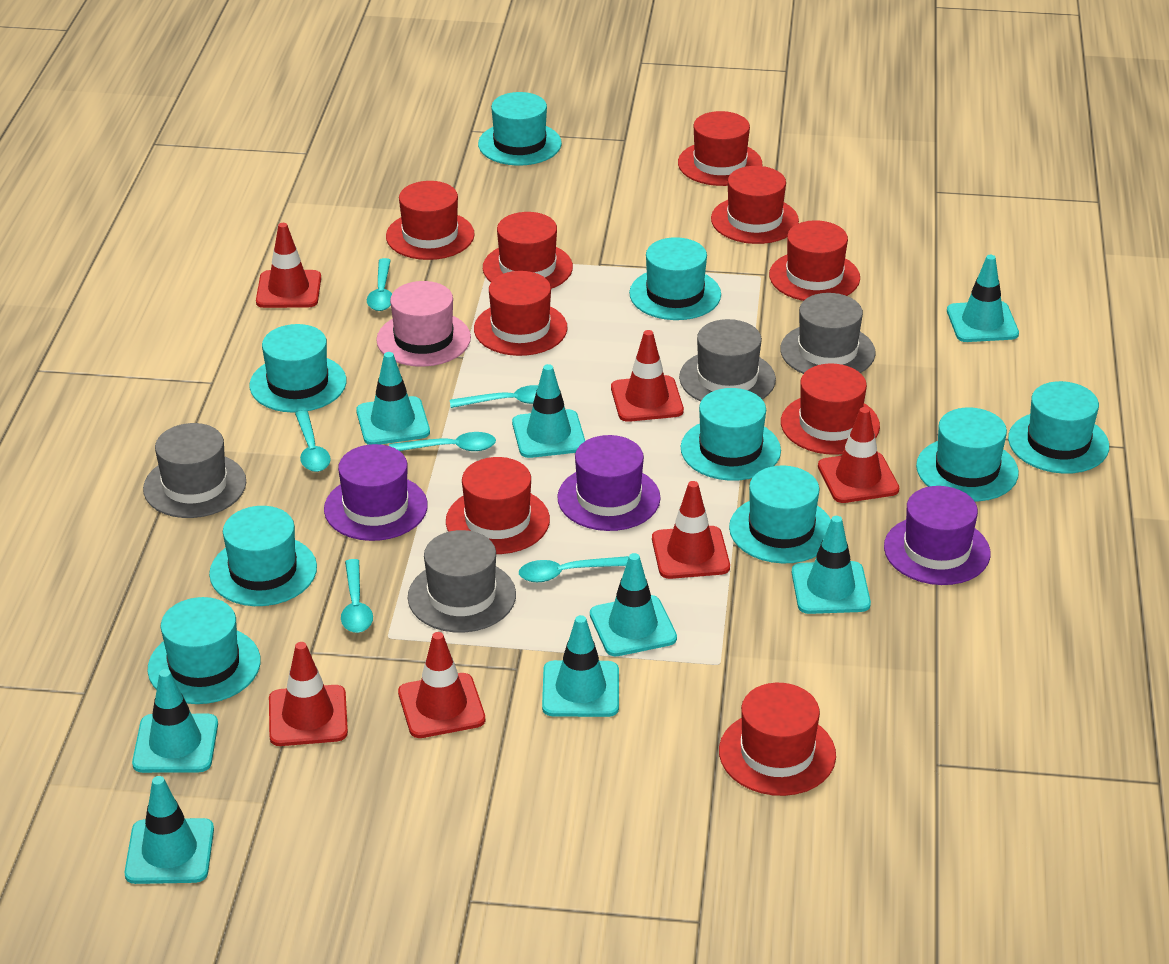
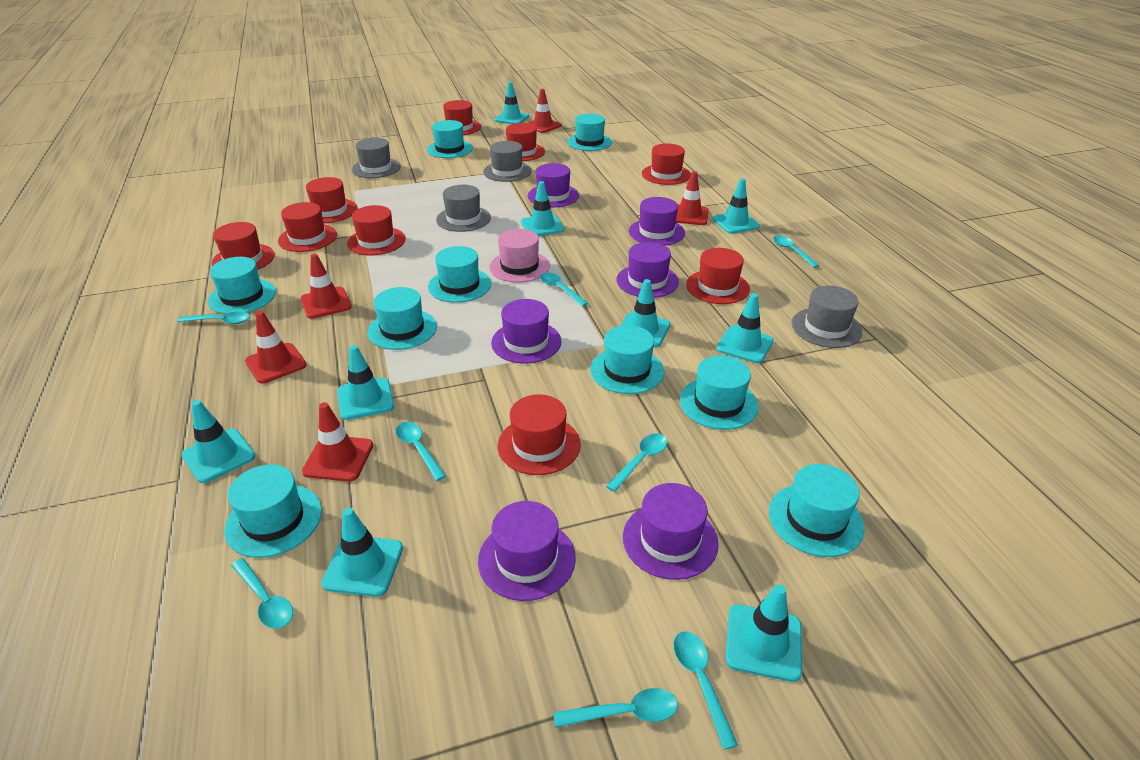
purple hat: 3 -> 6
red traffic cone: 6 -> 5
turquoise spoon: 6 -> 8
turquoise traffic cone: 8 -> 9

